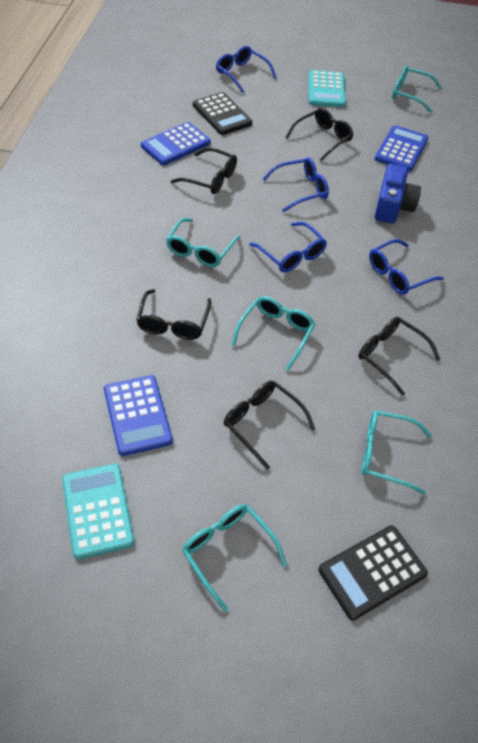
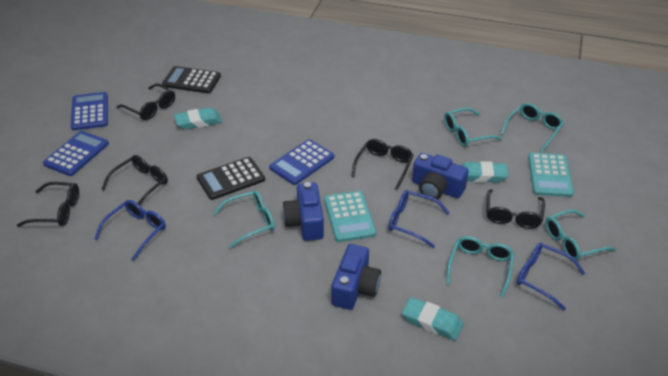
blue camera: 1 -> 3
blue glasses: 4 -> 3
turquoise eraser: 0 -> 3

